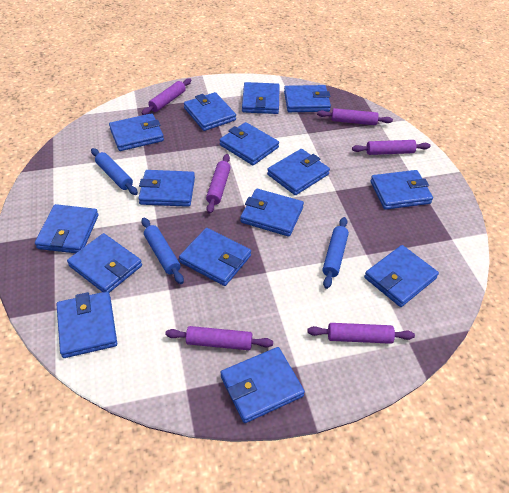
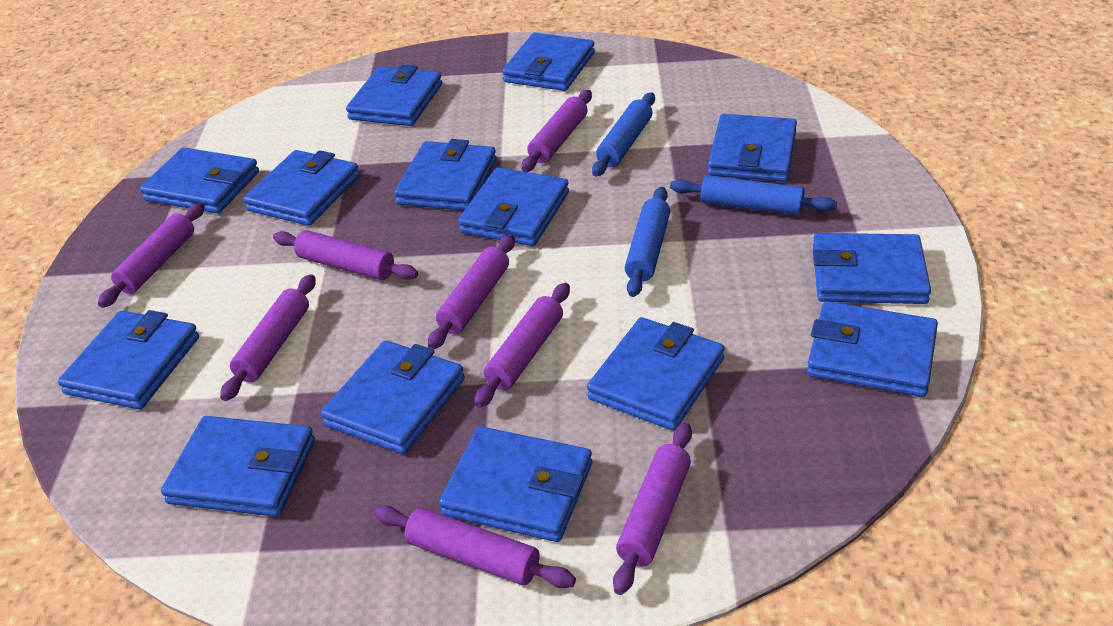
blue wallet: 15 -> 14
purple rolling pin: 6 -> 8

